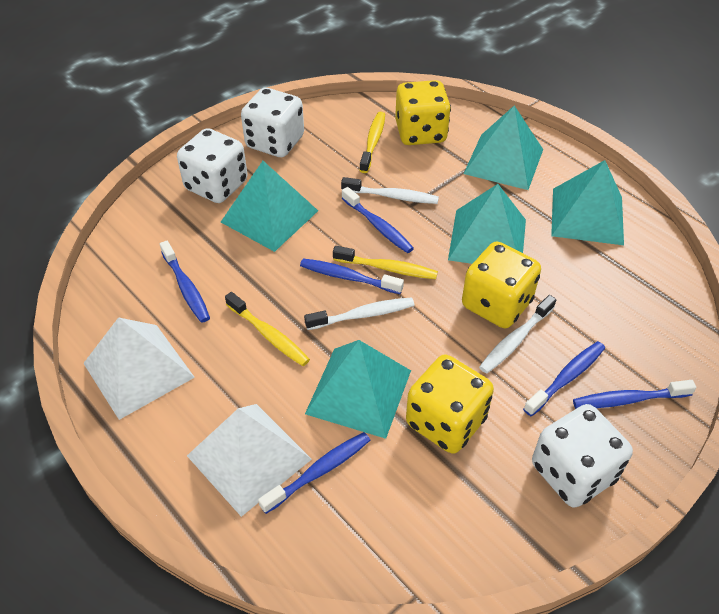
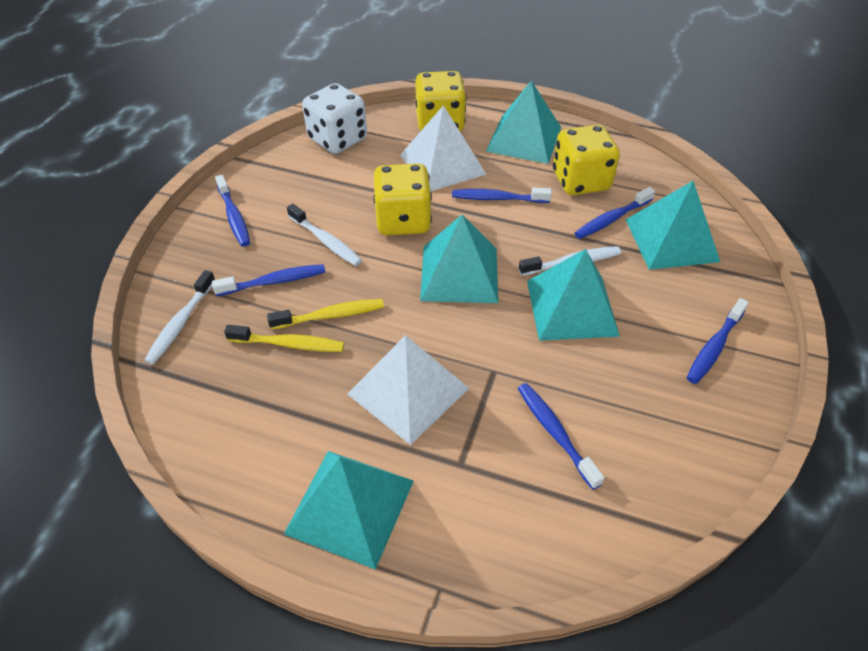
white dice: 3 -> 1
yellow toothbrush: 3 -> 2

